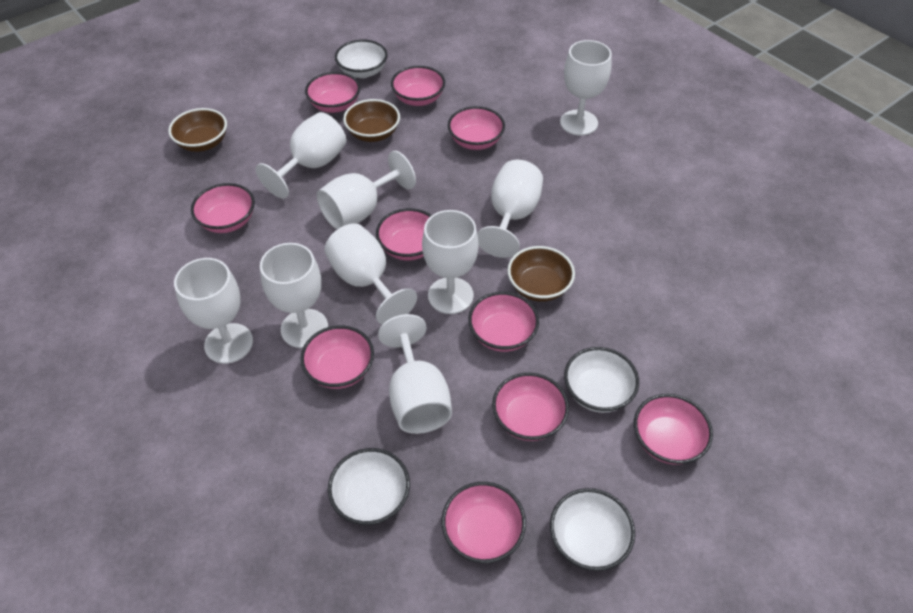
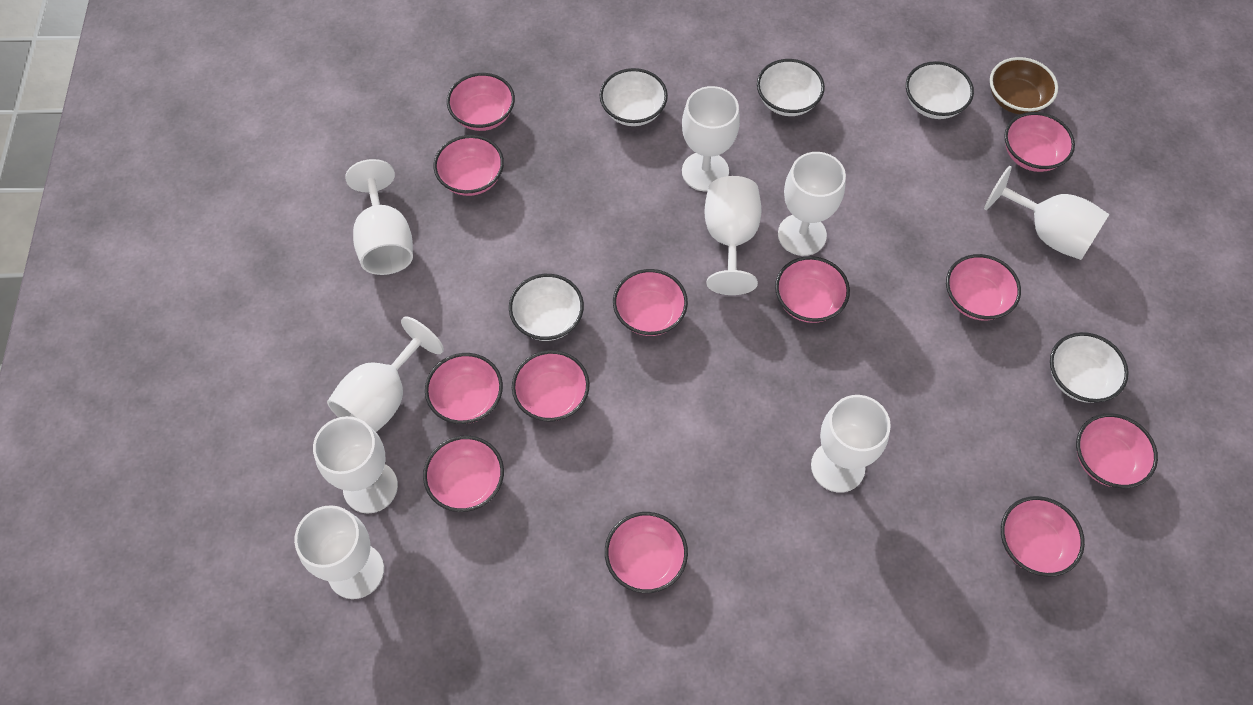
brown bowl: 3 -> 1
pink bowl: 10 -> 12
white bowl: 4 -> 5

